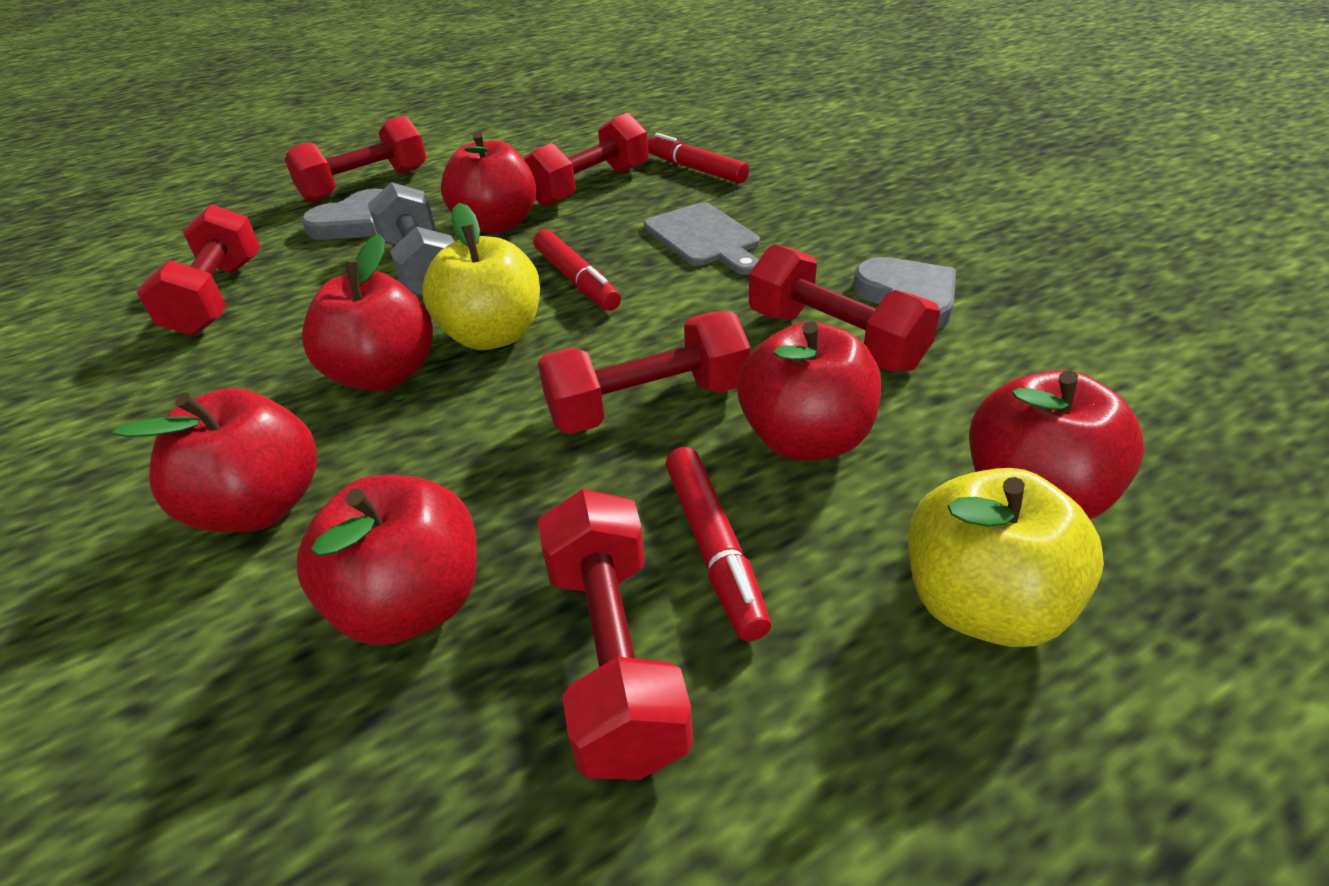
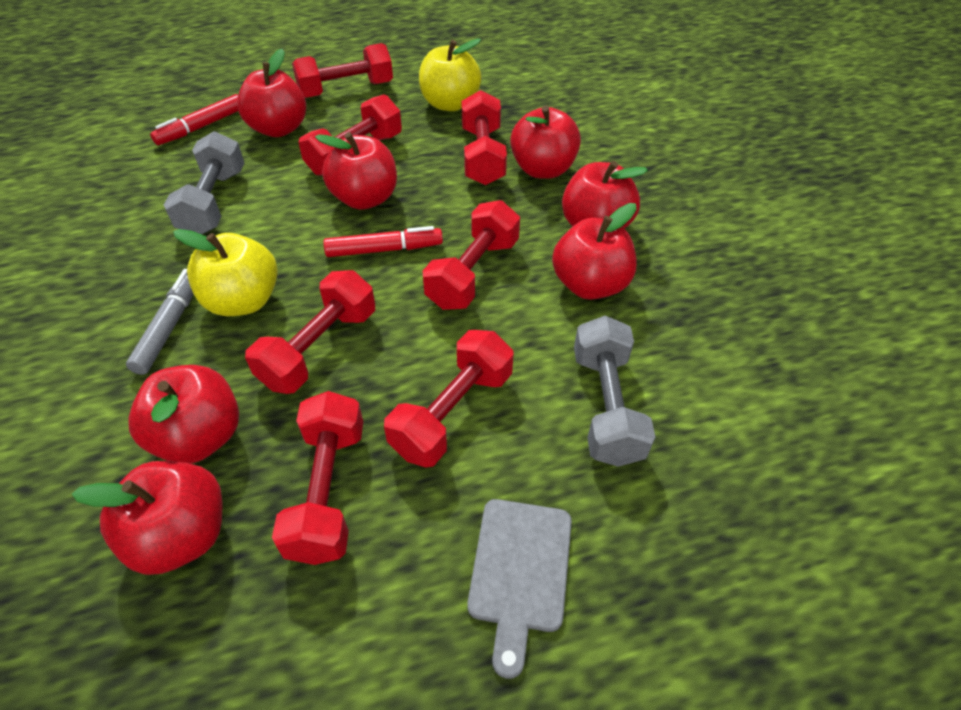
grey dumbbell: 1 -> 2
grey heart: 2 -> 0
grey marker: 0 -> 1
red apple: 6 -> 7
red dumbbell: 6 -> 7
red marker: 3 -> 2

